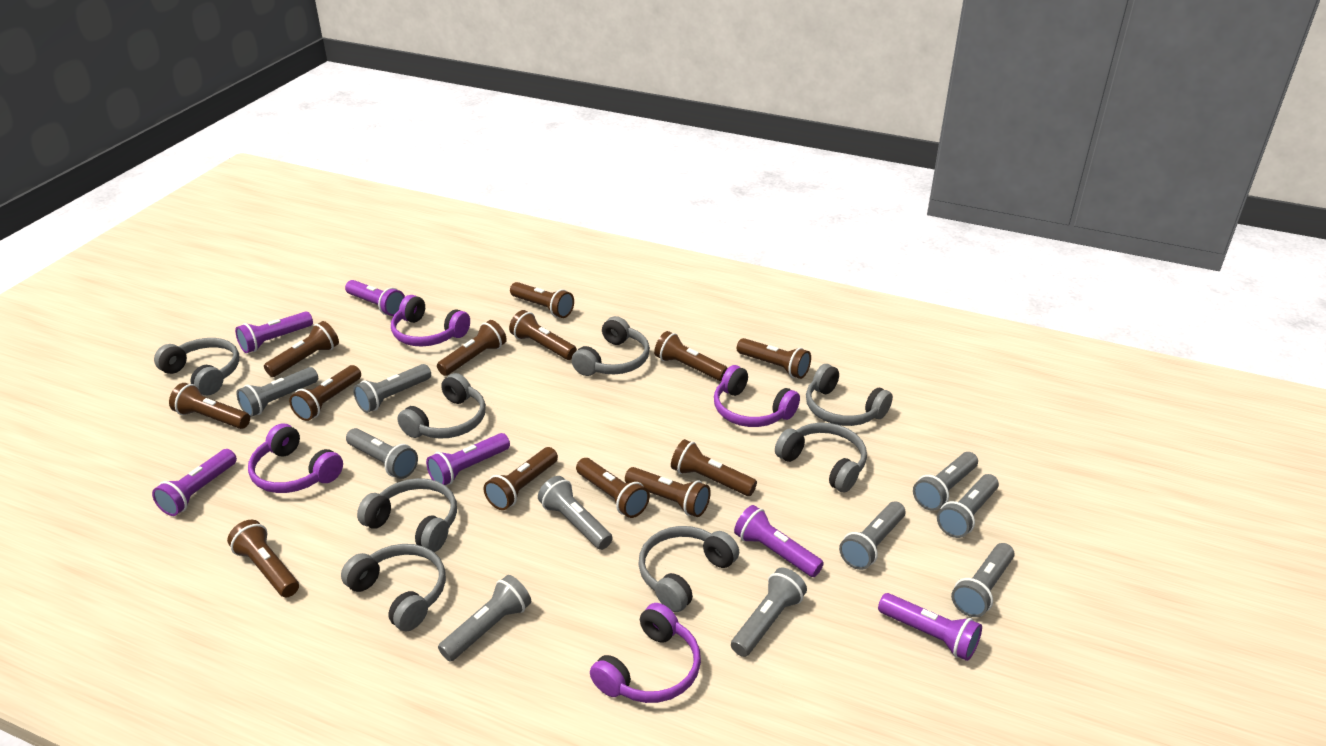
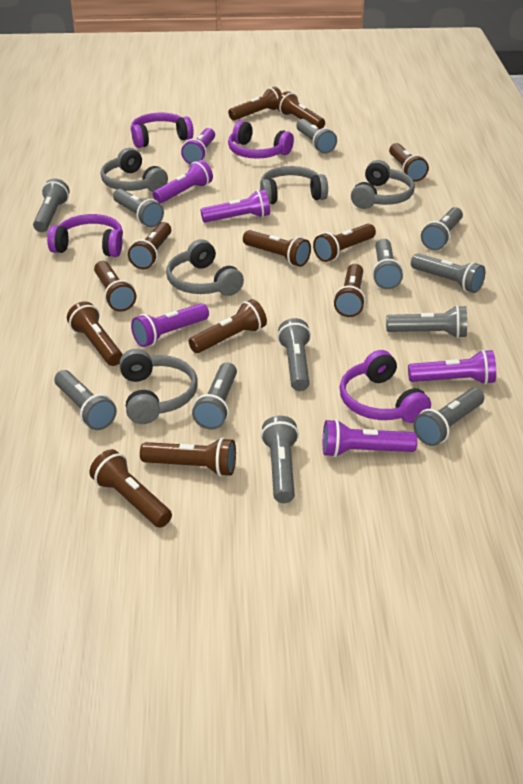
brown flashlight: 13 -> 12
grey flashlight: 10 -> 12
grey headphones: 8 -> 5

